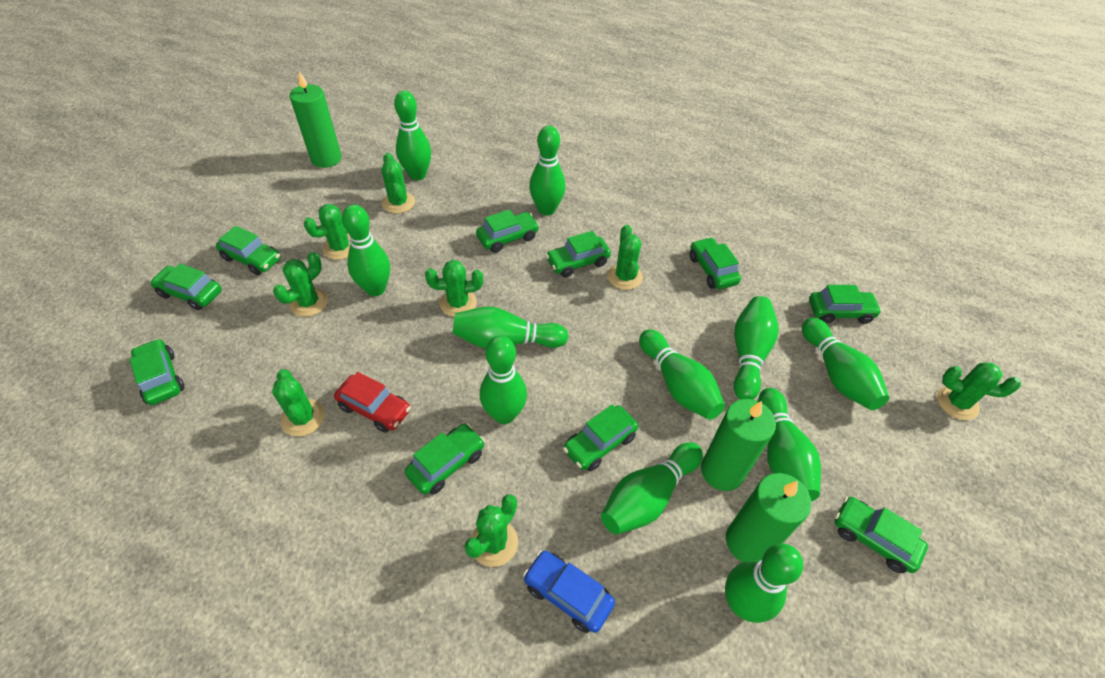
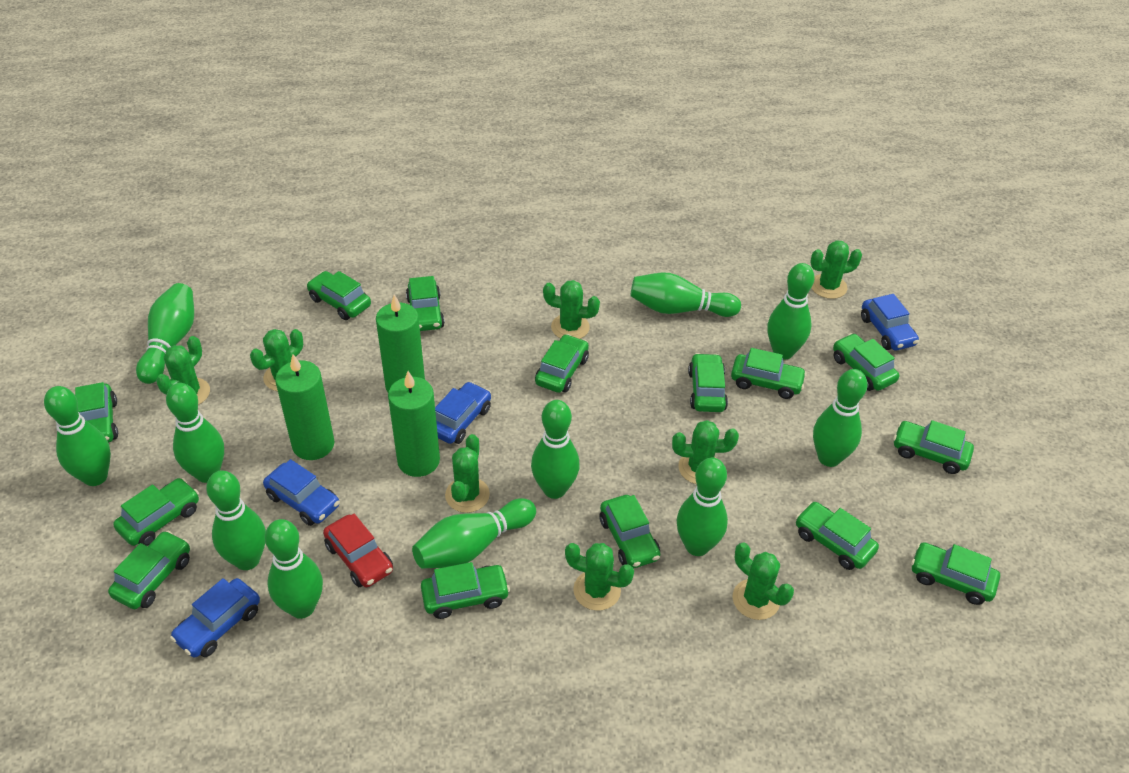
blue car: 1 -> 4
green car: 10 -> 14

